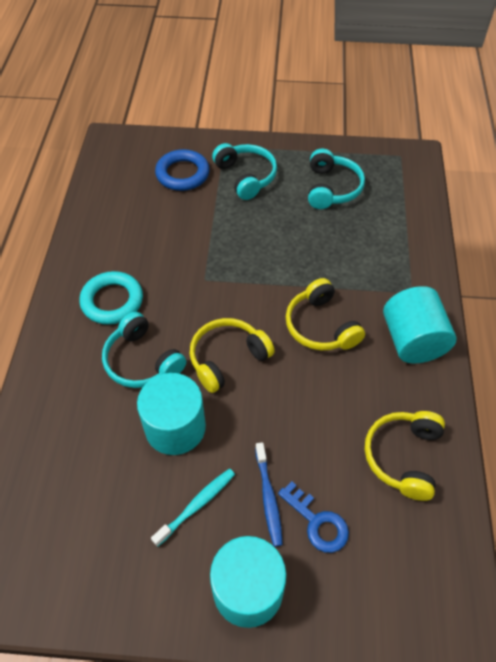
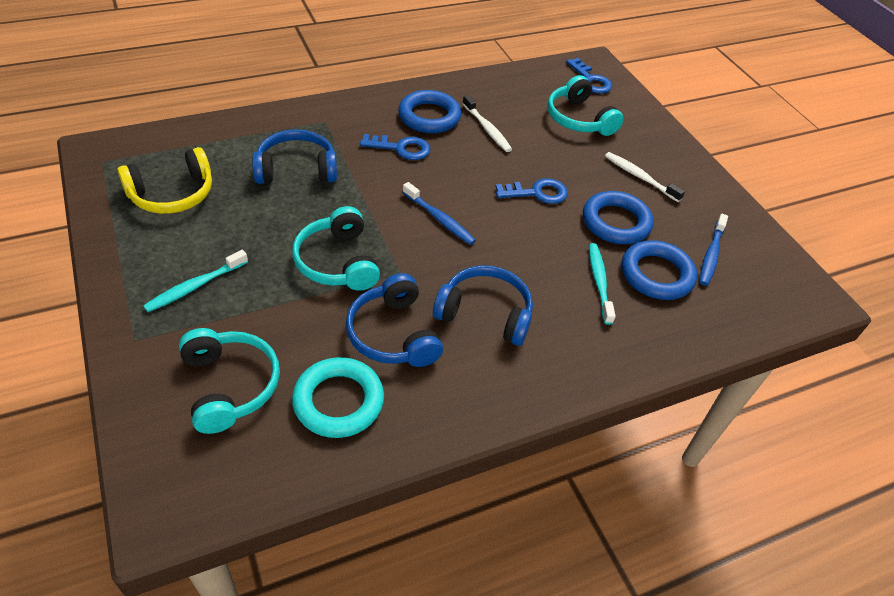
blue headphones: 0 -> 3
blue key: 1 -> 3
blue ring: 1 -> 3
blue toothbrush: 1 -> 2
turquoise cylinder: 3 -> 0
turquoise toothbrush: 1 -> 2
white toothbrush: 0 -> 2
yellow headphones: 3 -> 1

